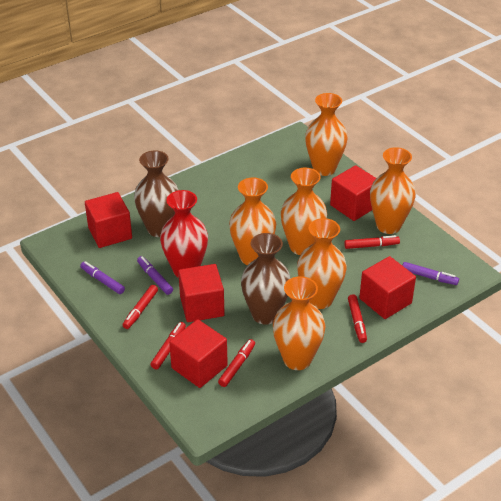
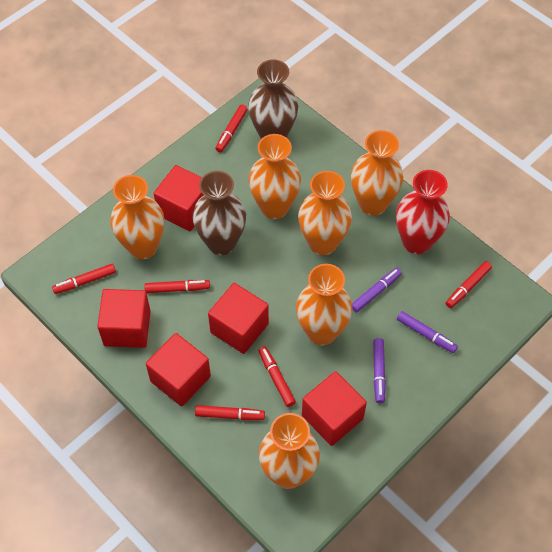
red marker: 5 -> 6

